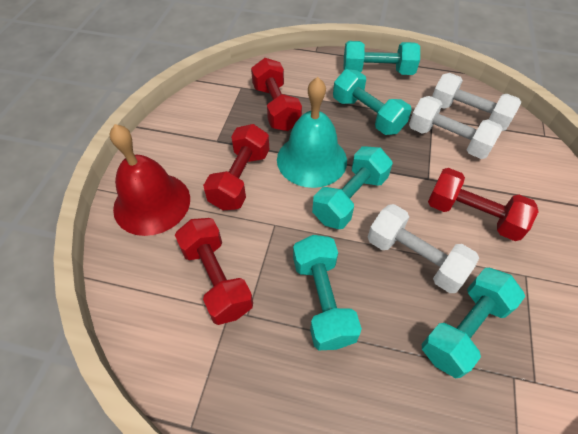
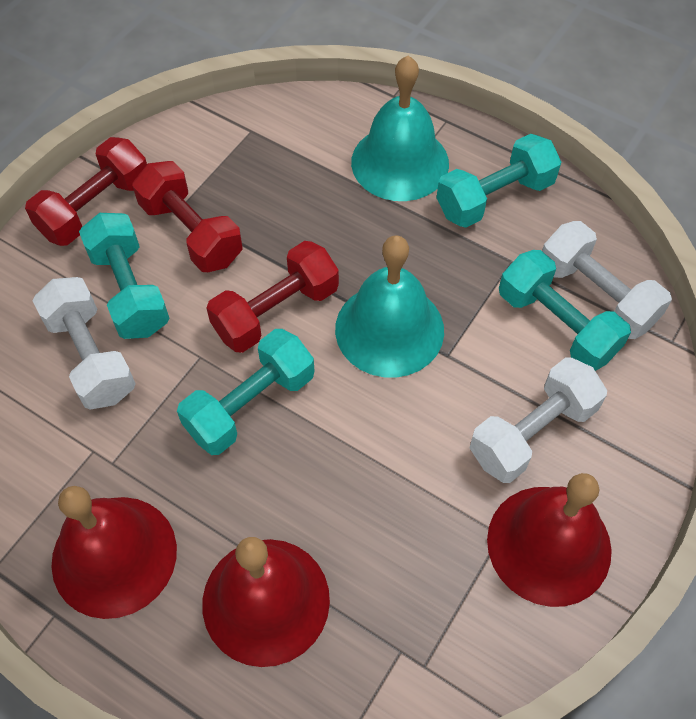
red bell: 1 -> 3
red dumbbell: 4 -> 3
turquoise bell: 1 -> 2
turquoise dumbbell: 5 -> 4

